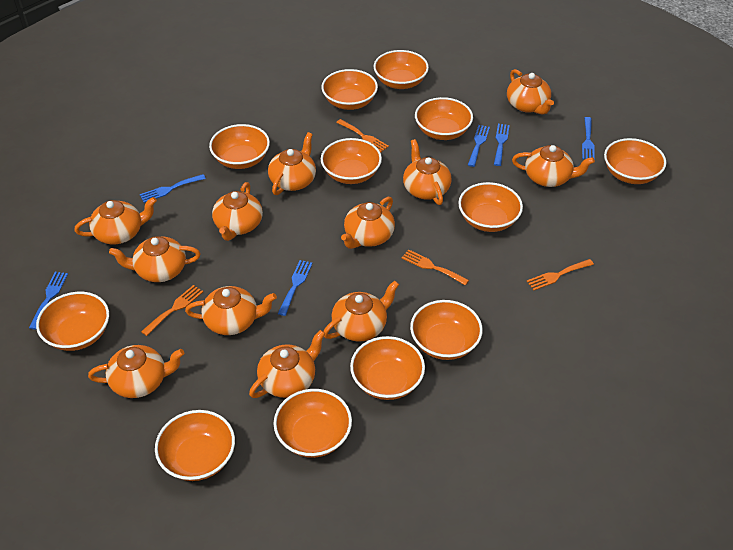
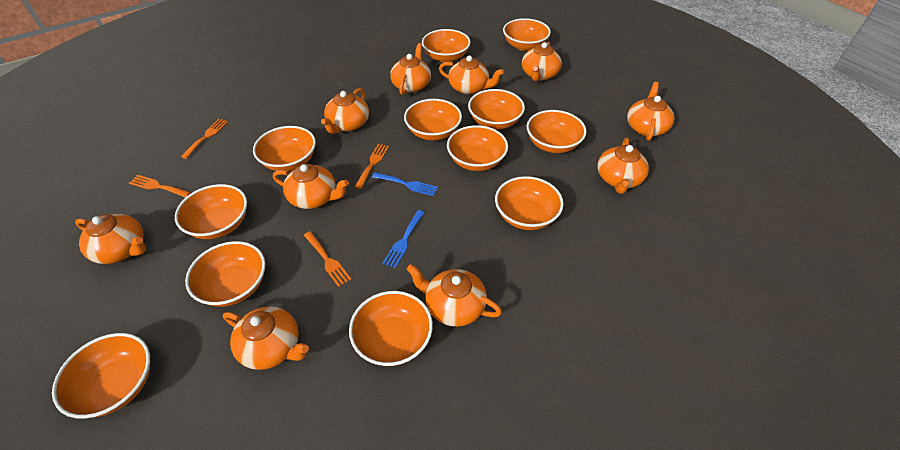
blue fork: 6 -> 2
orange teapot: 12 -> 10

